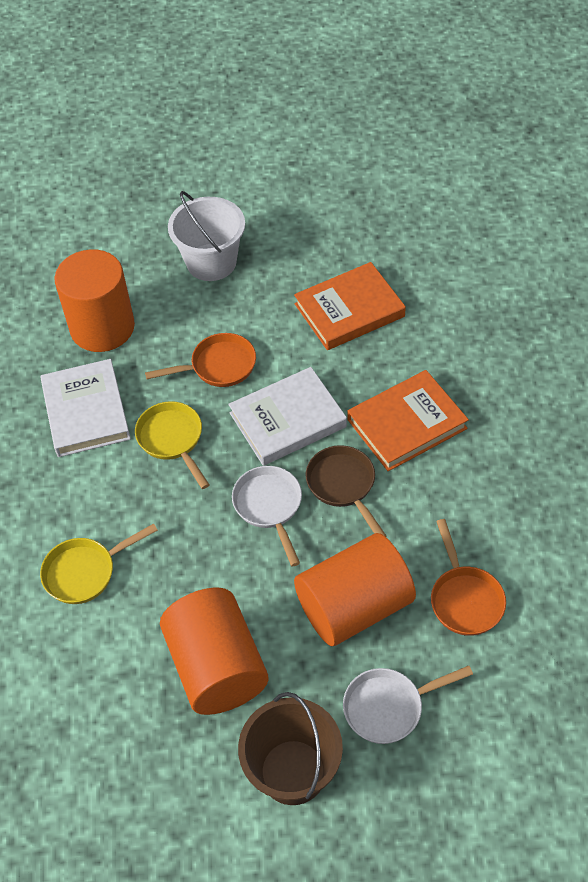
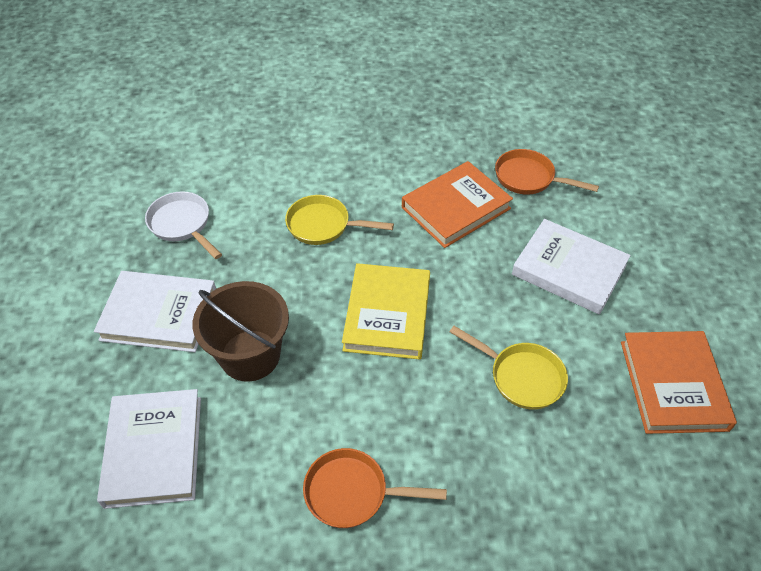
brown pan: 1 -> 0
orange cylinder: 3 -> 0
white book: 2 -> 3
white bucket: 1 -> 0
white pan: 2 -> 1
yellow book: 0 -> 1

